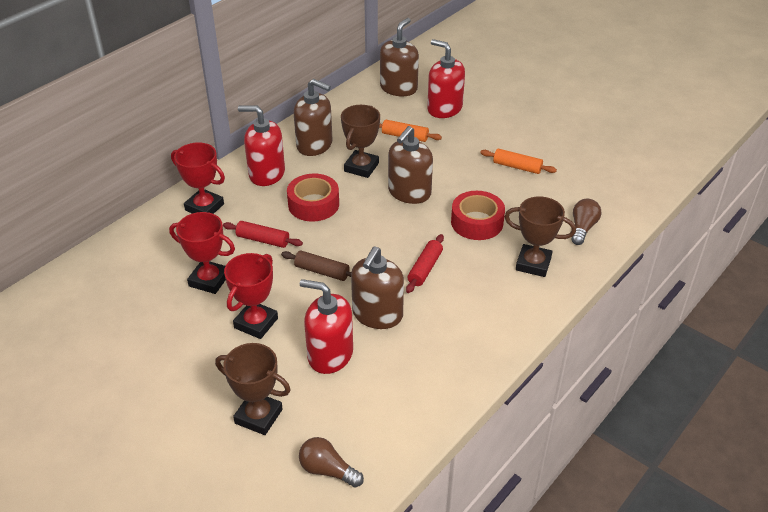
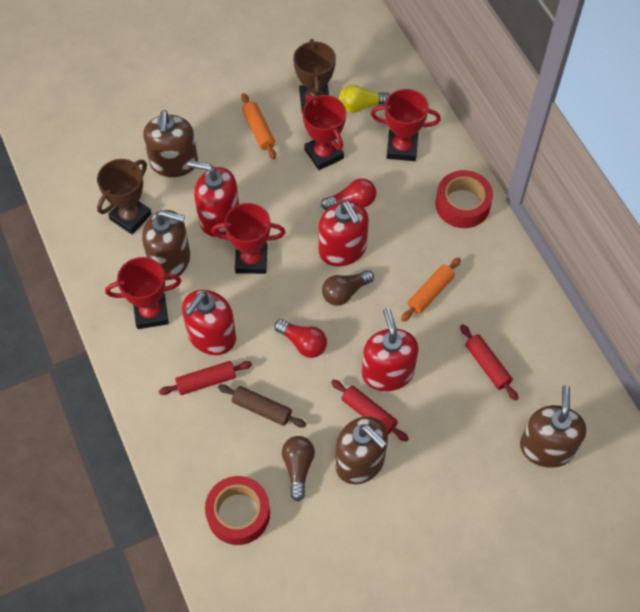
brown trophy: 3 -> 2
red light bulb: 0 -> 2
red rolling pin: 2 -> 3
red soap dispenser: 3 -> 4
red trophy: 3 -> 4
yellow light bulb: 0 -> 1

